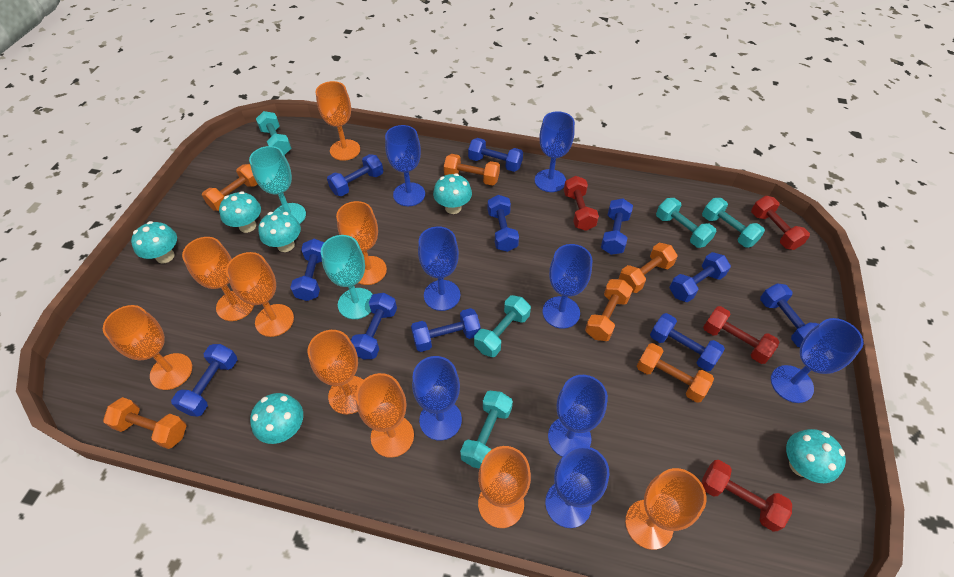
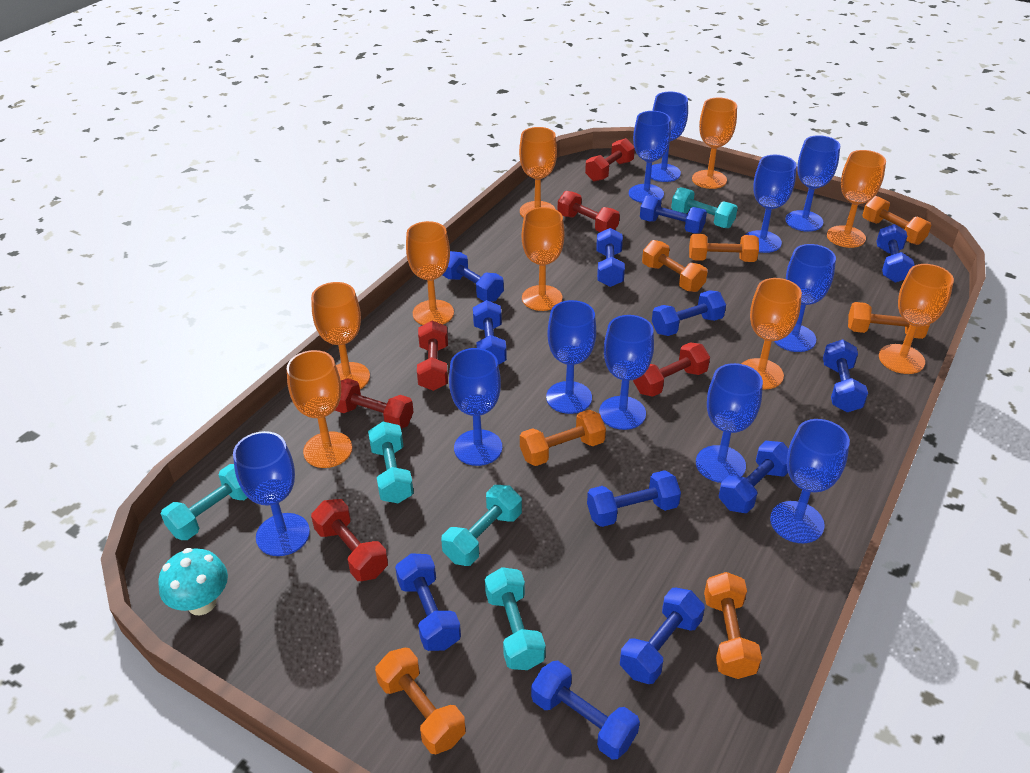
blue dumbbell: 11 -> 12
blue goblet: 8 -> 11
orange dumbbell: 6 -> 7
red dumbbell: 4 -> 6
turquoise goblet: 2 -> 0
turquoise mushroom: 6 -> 1

